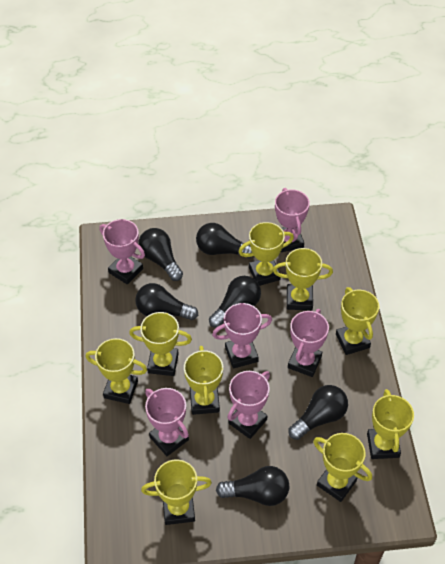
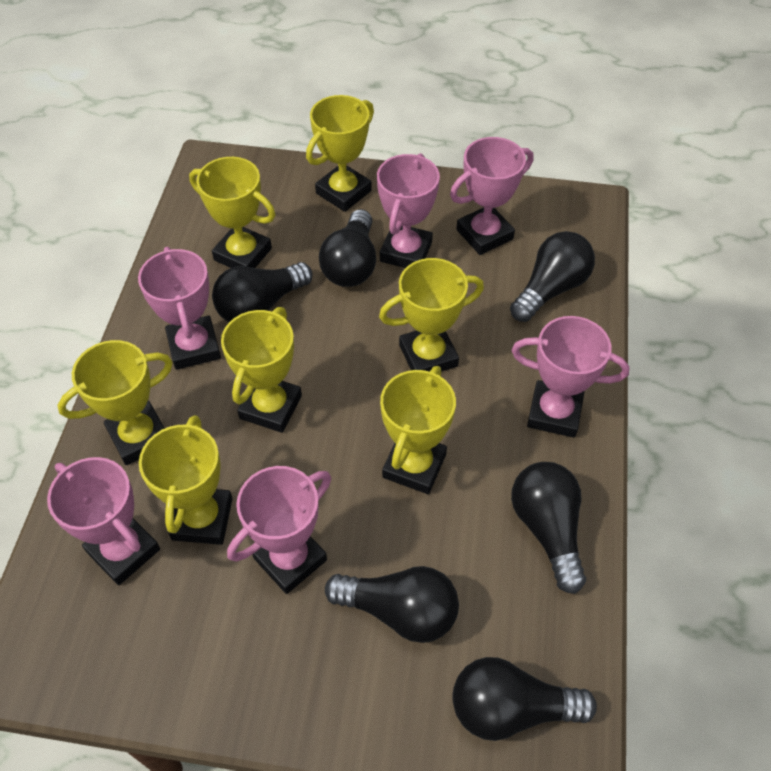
yellow trophy: 9 -> 7

